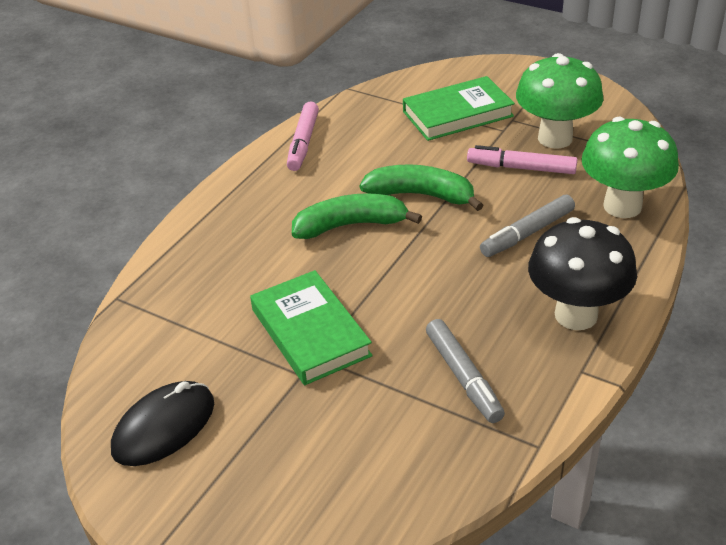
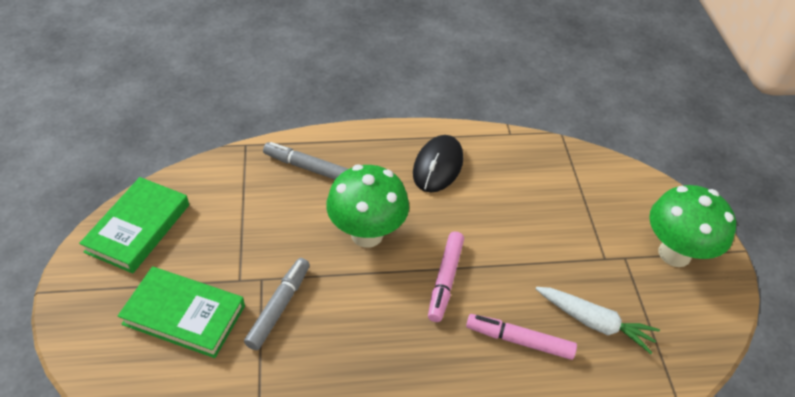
black mushroom: 1 -> 0
green banana: 2 -> 0
white carrot: 0 -> 1

